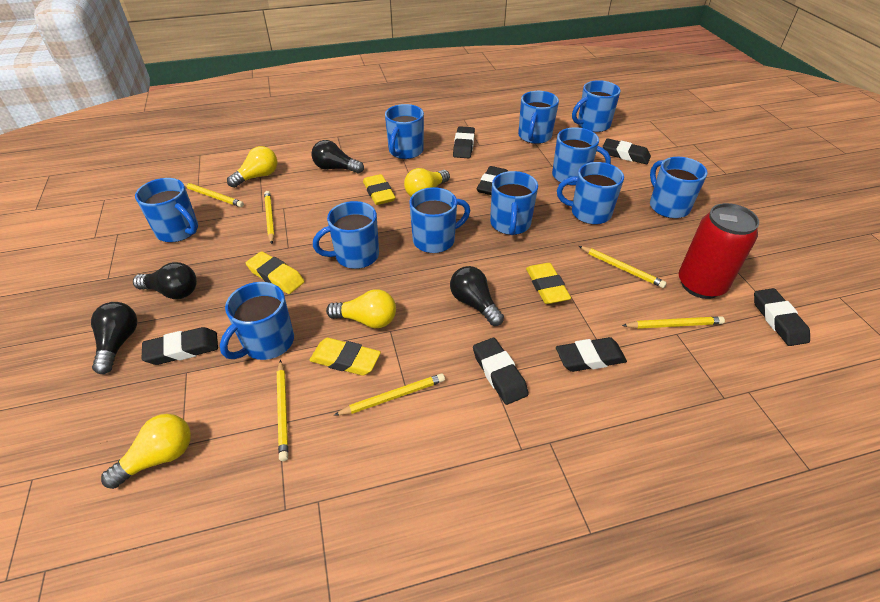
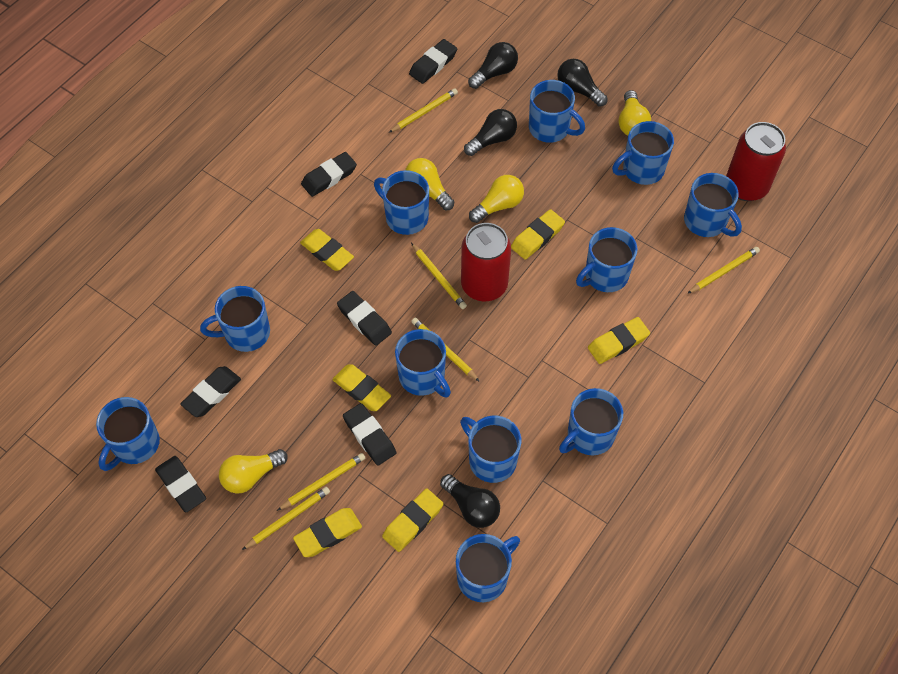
black eraser: 7 -> 6
red can: 1 -> 2
yellow eraser: 4 -> 6

